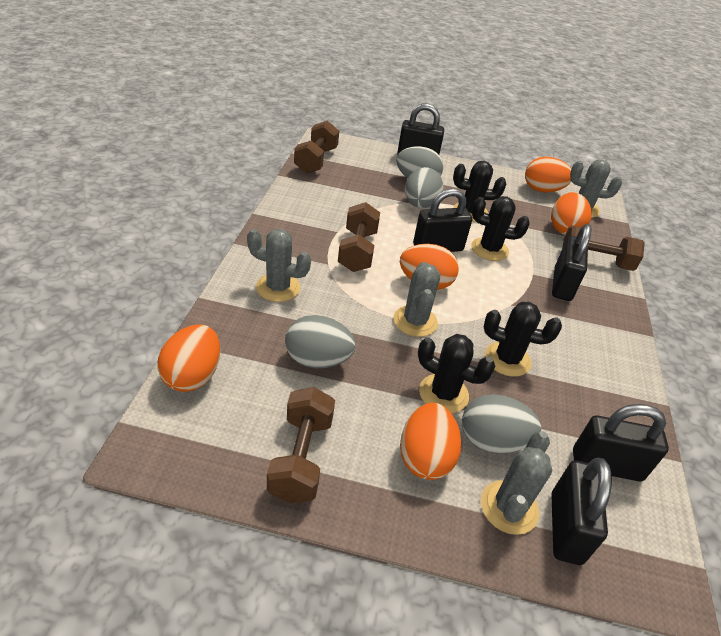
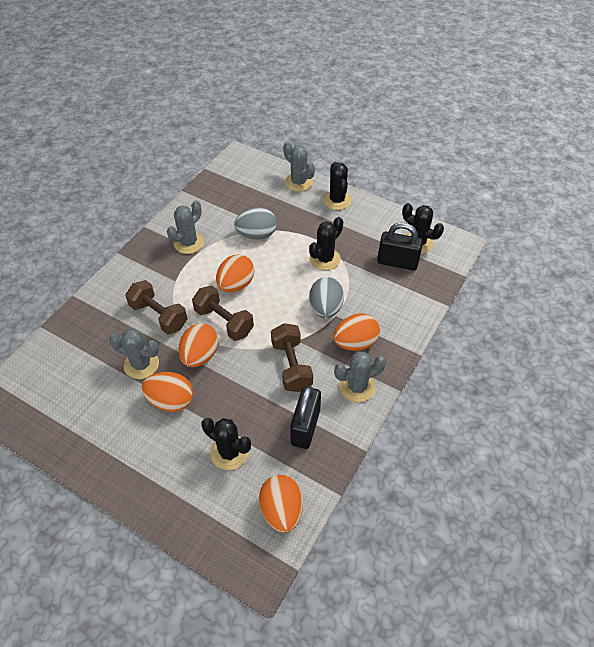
black padlock: 5 -> 2
brown dumbbell: 4 -> 3
grey egg: 4 -> 2

